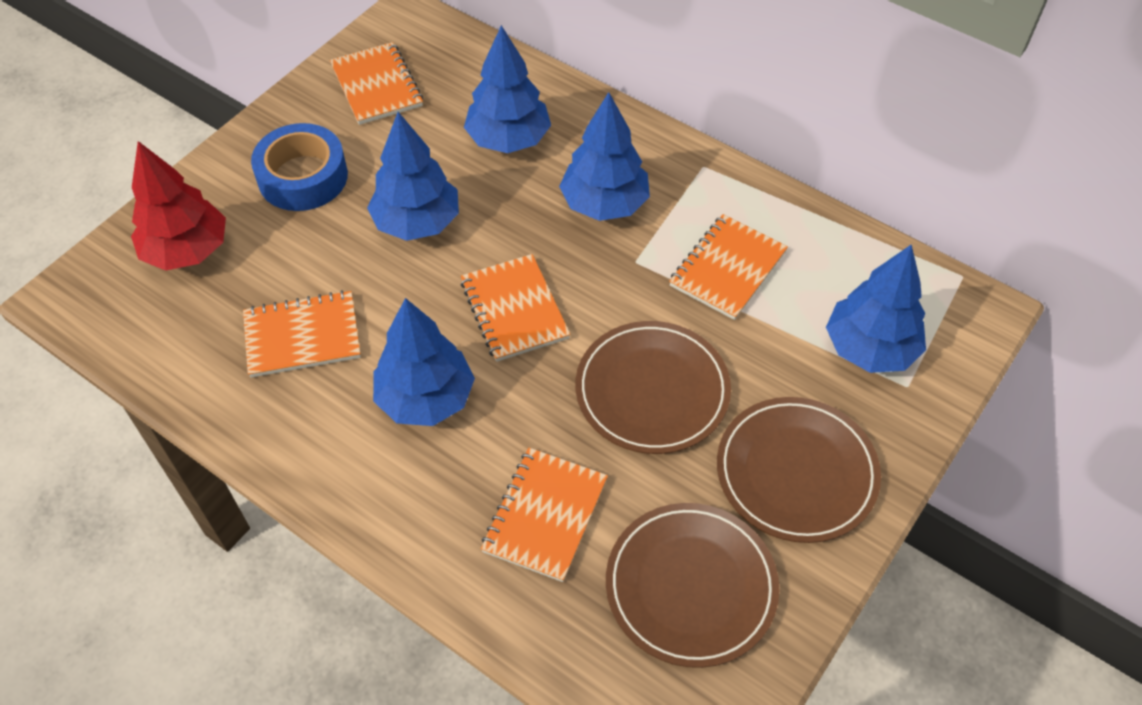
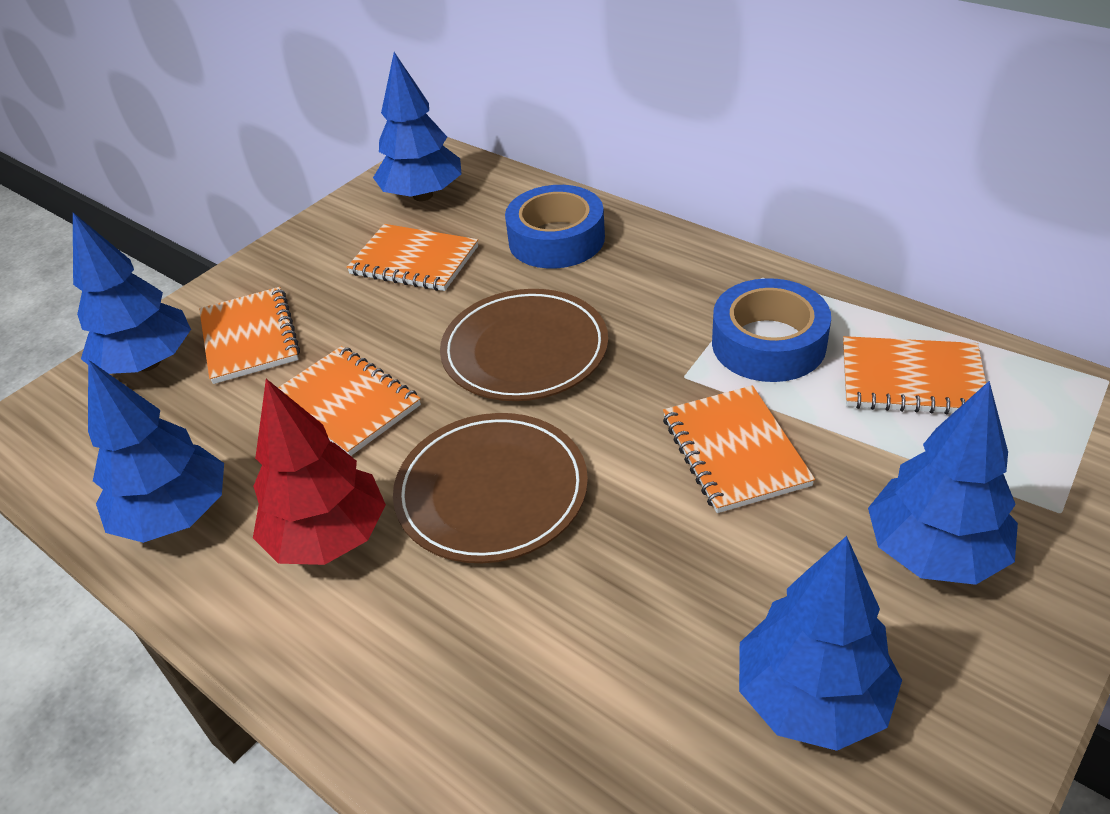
blue tape: 1 -> 2
brown plate: 3 -> 2

